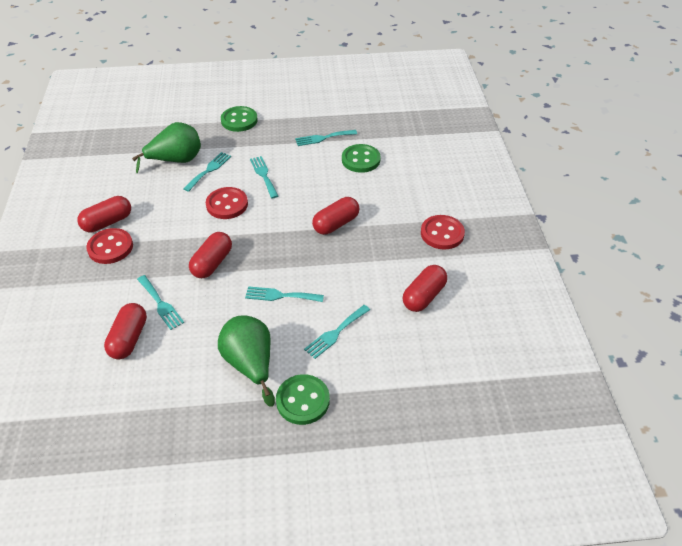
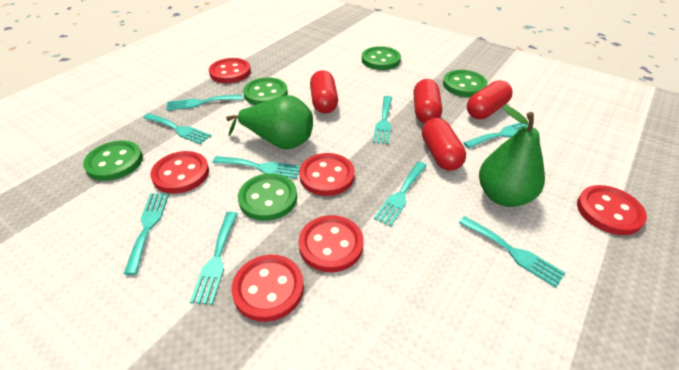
green button: 3 -> 5
red button: 3 -> 6
red capsule: 5 -> 4
turquoise fork: 6 -> 9

